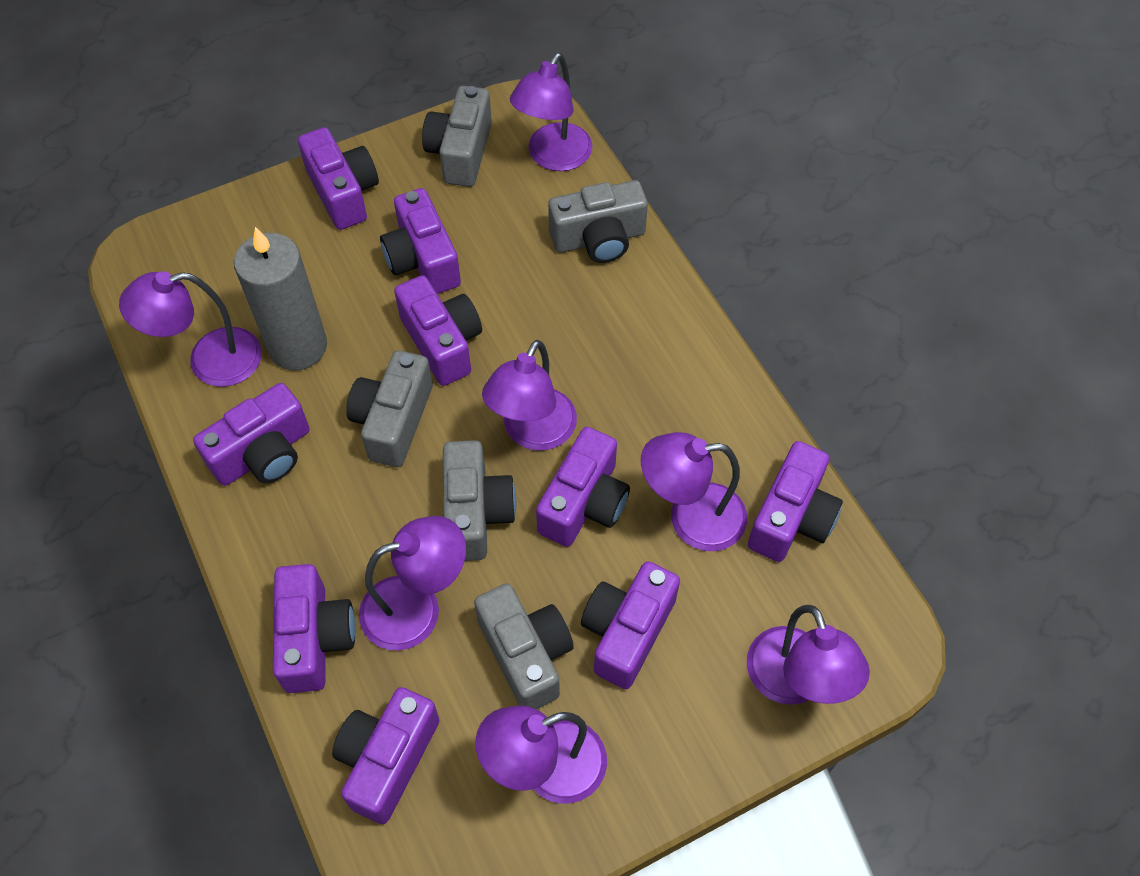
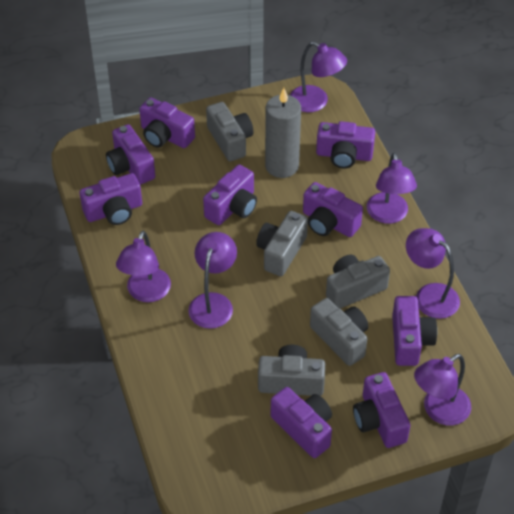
purple lamp: 7 -> 6

